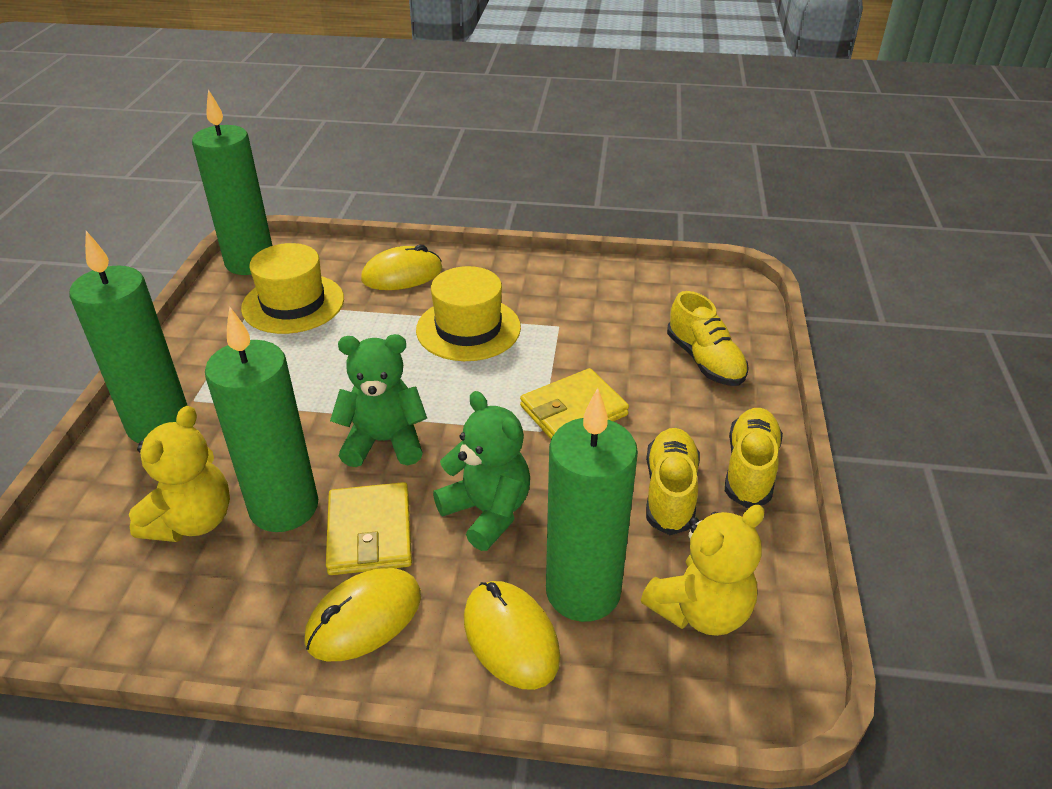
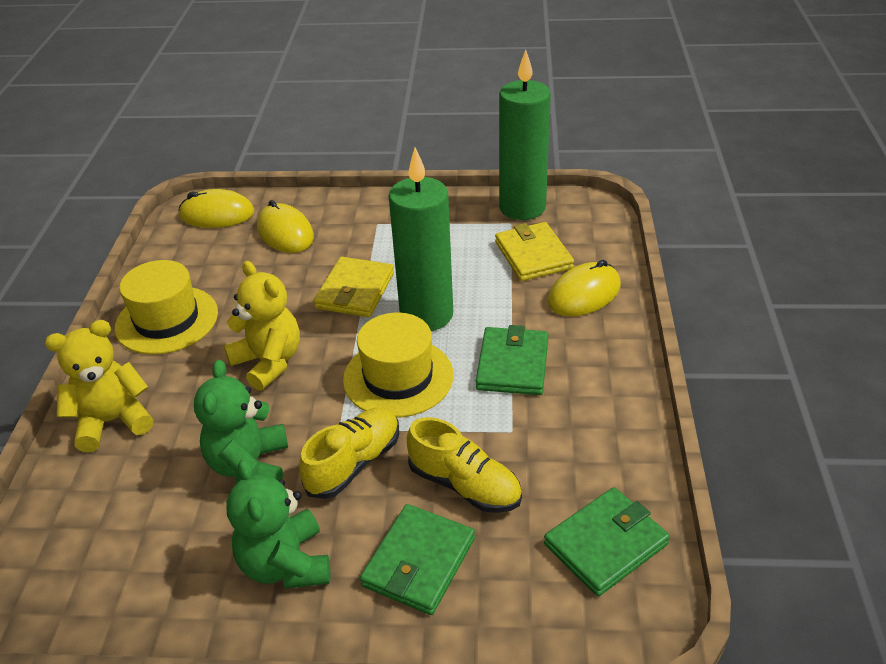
green candle: 4 -> 2
green wallet: 0 -> 3
yellow shoe: 3 -> 2

